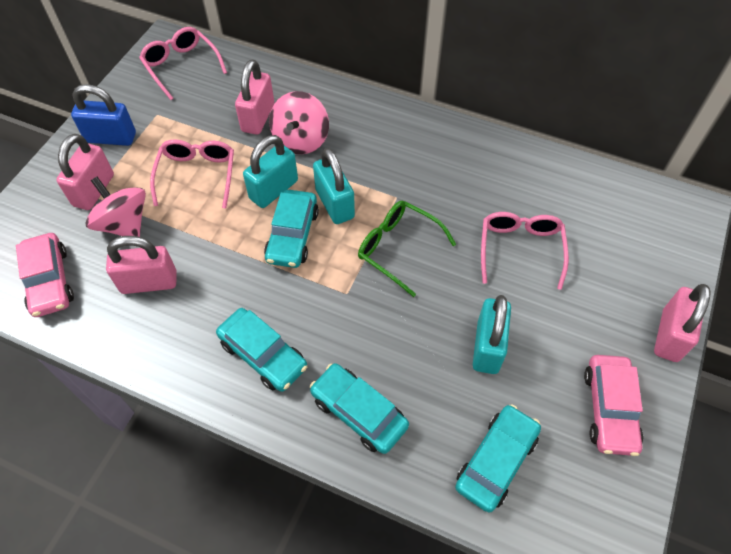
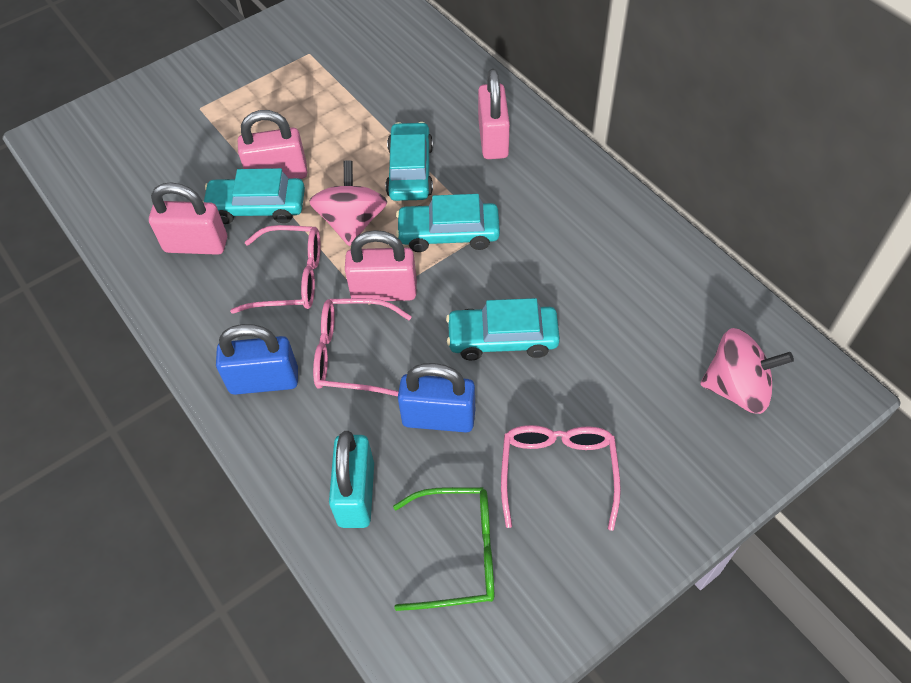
blue padlock: 1 -> 2
pink car: 2 -> 0
turquoise padlock: 3 -> 1

